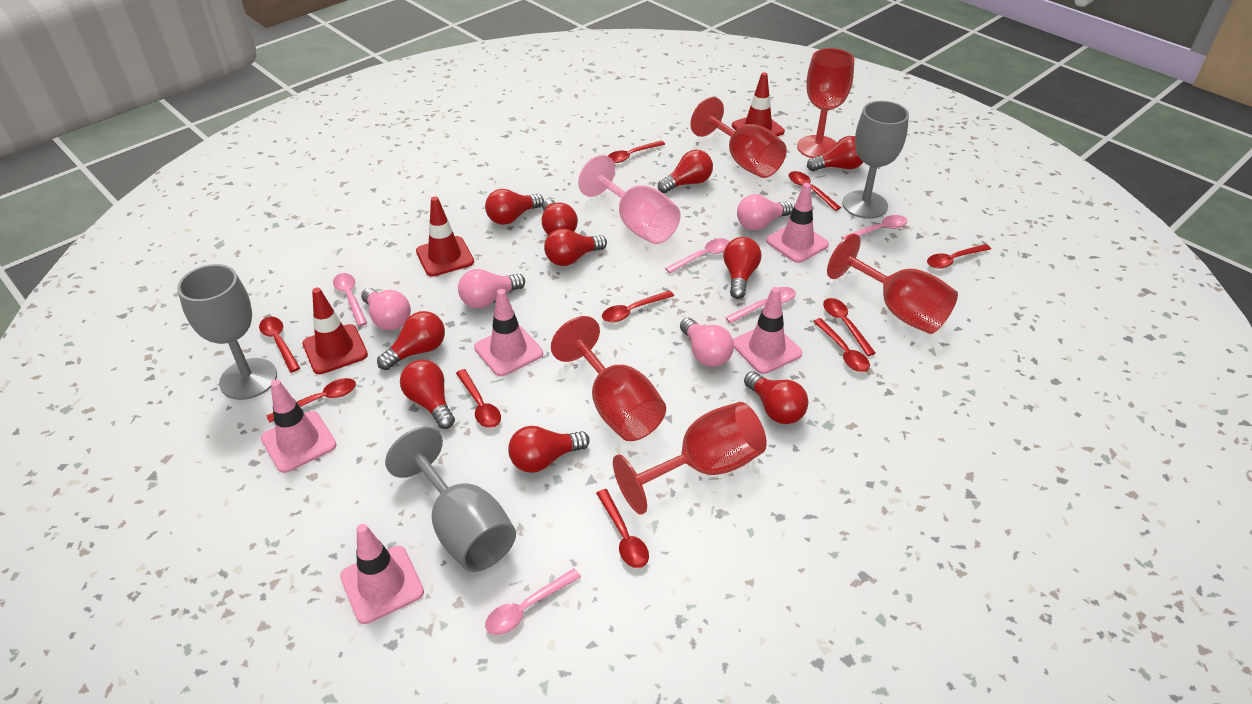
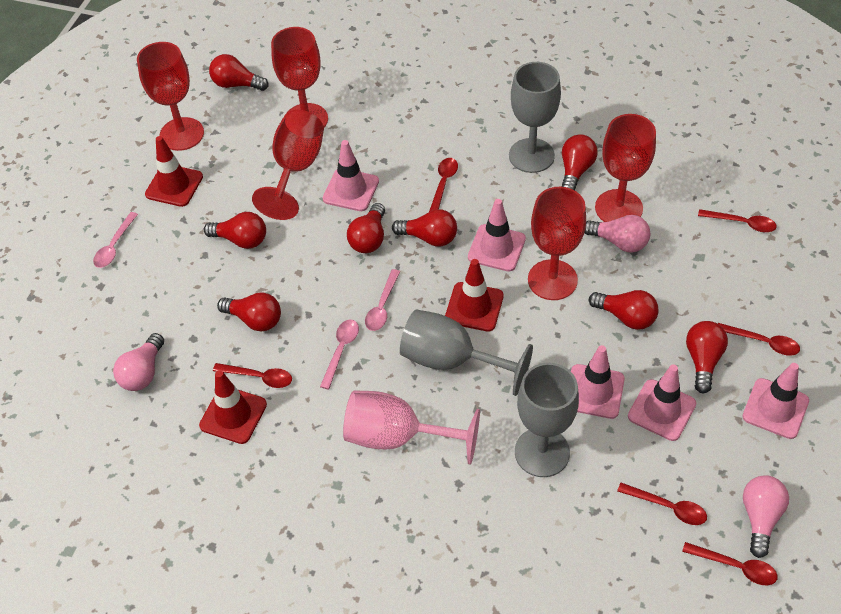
pink light bulb: 4 -> 3
pink spoon: 5 -> 3
red light bulb: 10 -> 8
red spoon: 10 -> 6

